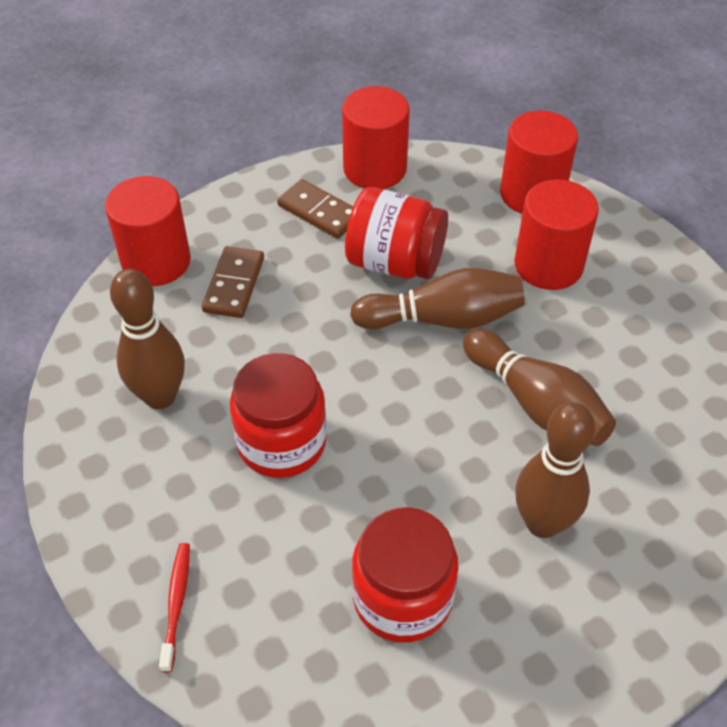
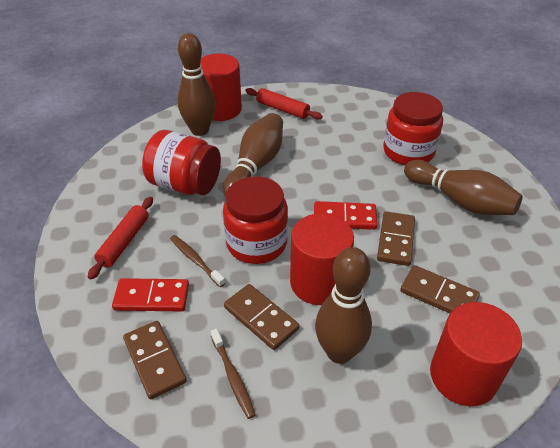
brown domino: 2 -> 4
brown toothbrush: 0 -> 2
red cylinder: 4 -> 3
red domino: 0 -> 2
red rolling pin: 0 -> 2
red toothbrush: 1 -> 0

